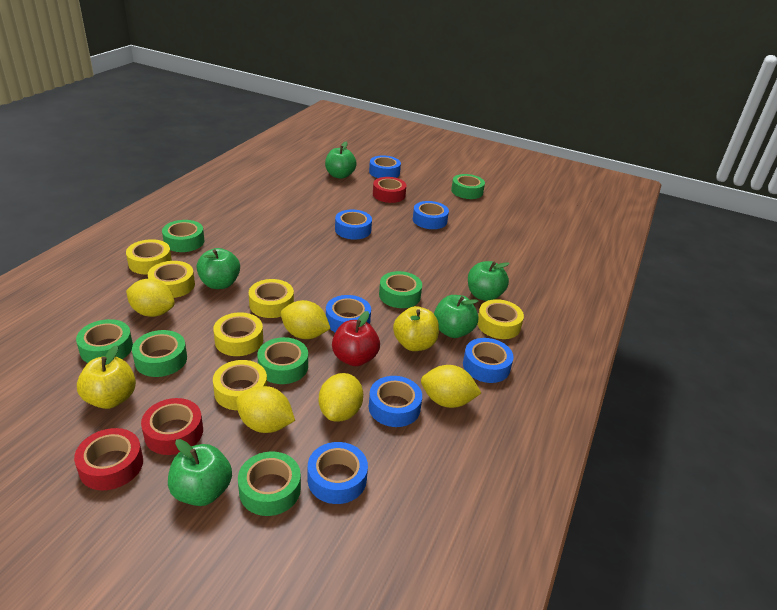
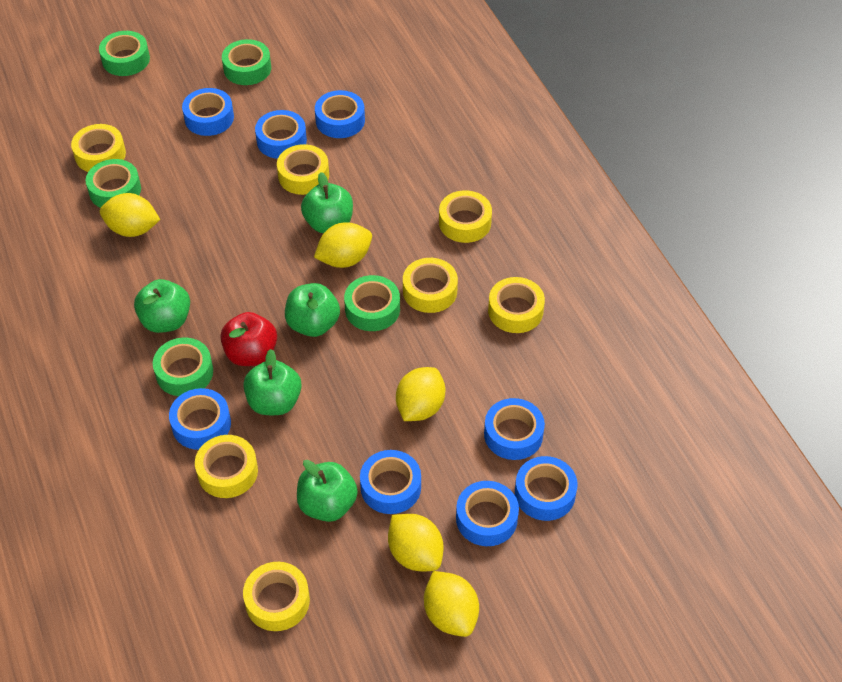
blue tape: 7 -> 8
green tape: 7 -> 5
red tape: 3 -> 0
yellow apple: 2 -> 0
yellow tape: 6 -> 7

